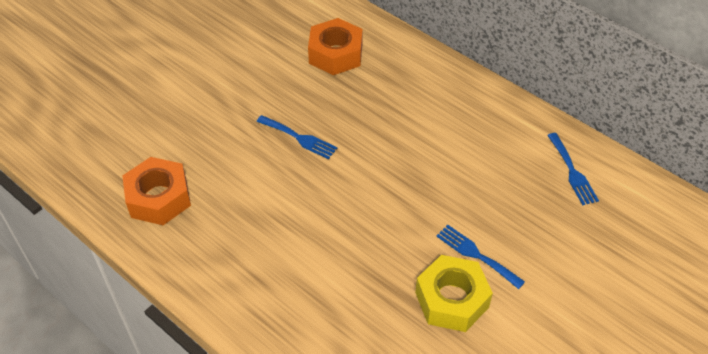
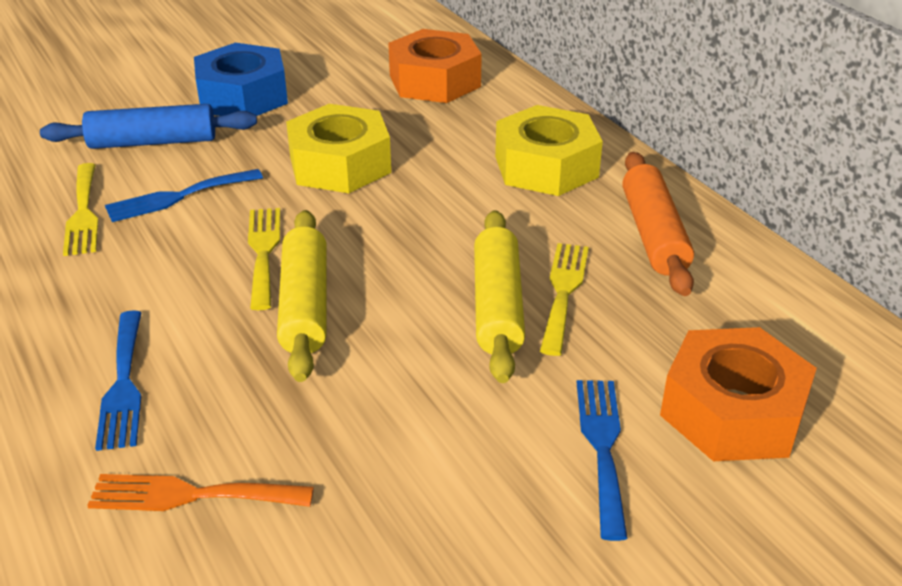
blue nut: 0 -> 1
blue rolling pin: 0 -> 1
orange fork: 0 -> 1
orange rolling pin: 0 -> 1
yellow fork: 0 -> 3
yellow nut: 1 -> 2
yellow rolling pin: 0 -> 2

